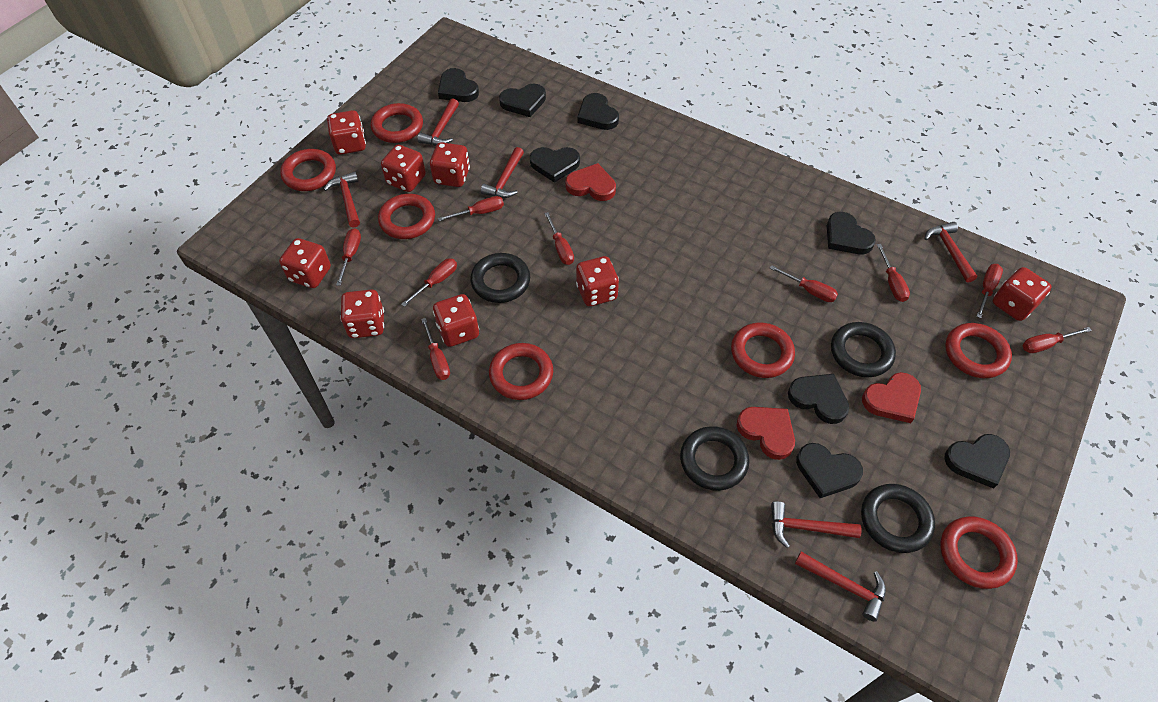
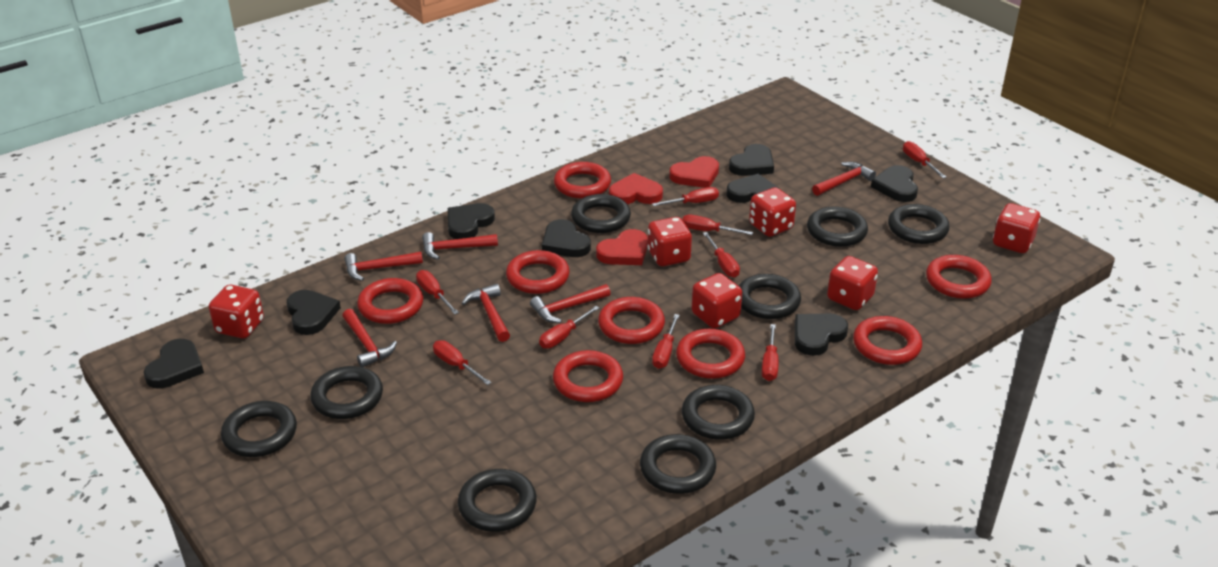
black ring: 4 -> 9
red dice: 8 -> 6
red ring: 7 -> 8

